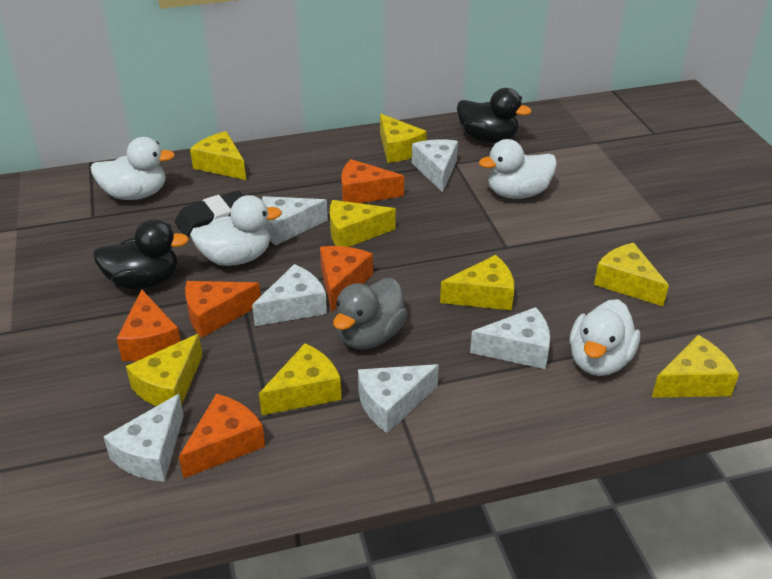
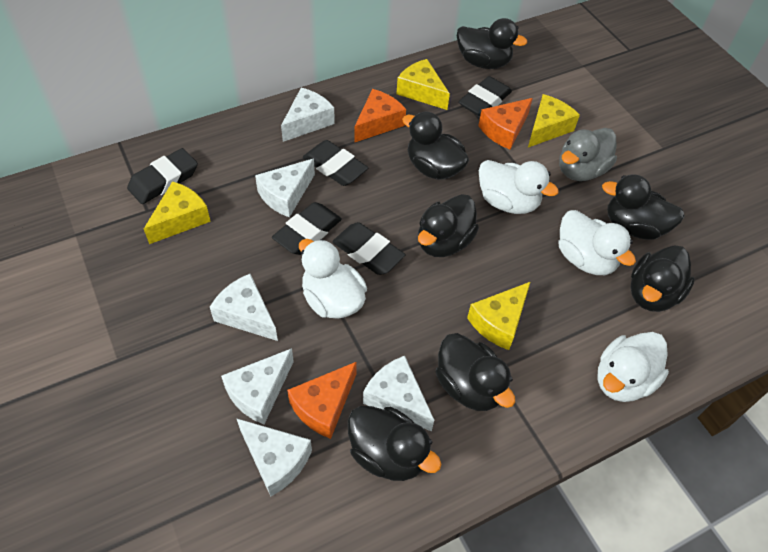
black duck: 2 -> 7
black eraser: 1 -> 5
orange cheese: 5 -> 3
yellow cheese: 8 -> 4

